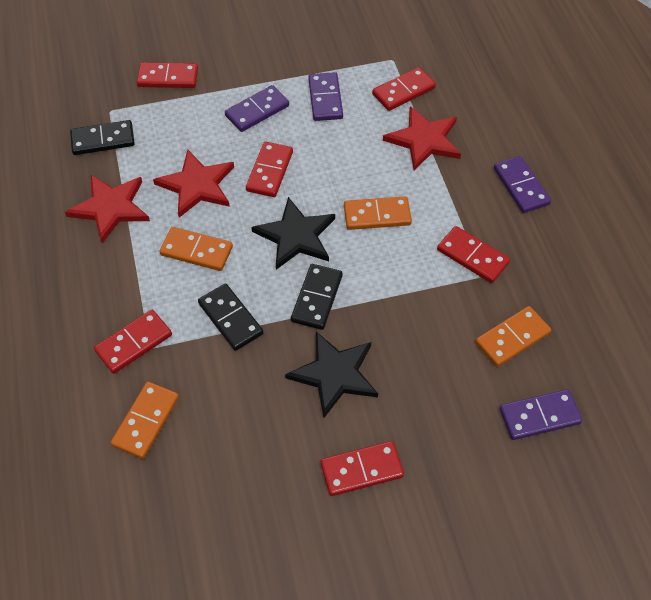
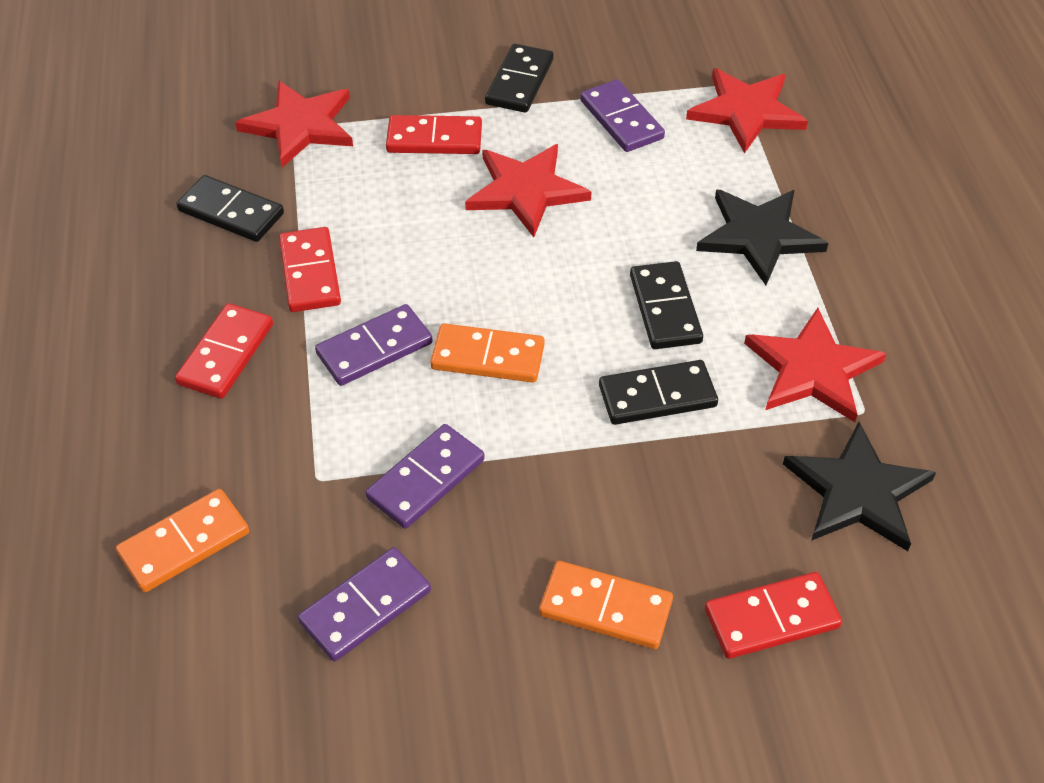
black domino: 3 -> 4
orange domino: 4 -> 3
red domino: 6 -> 4
red star: 3 -> 4

